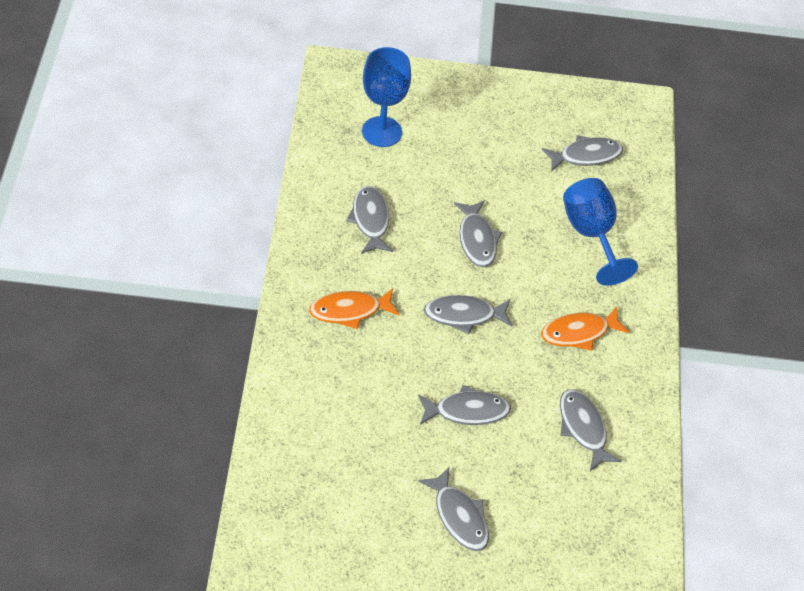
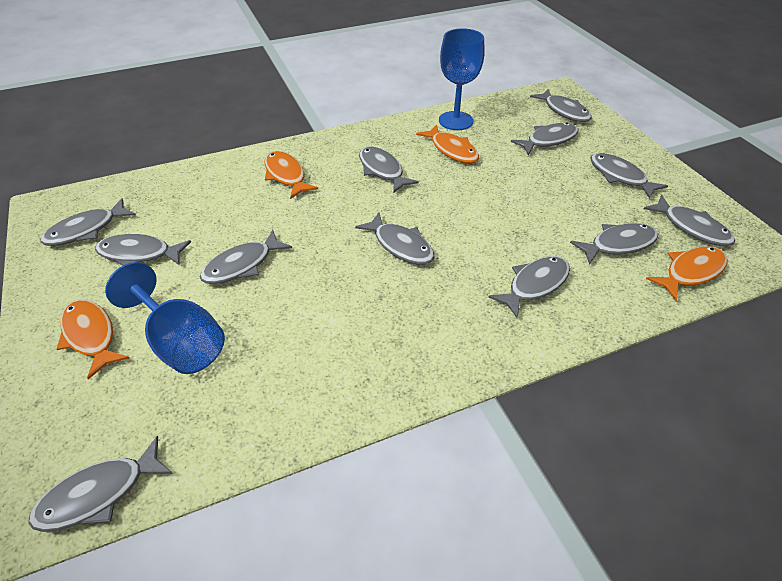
grey fish: 7 -> 12
orange fish: 2 -> 4

